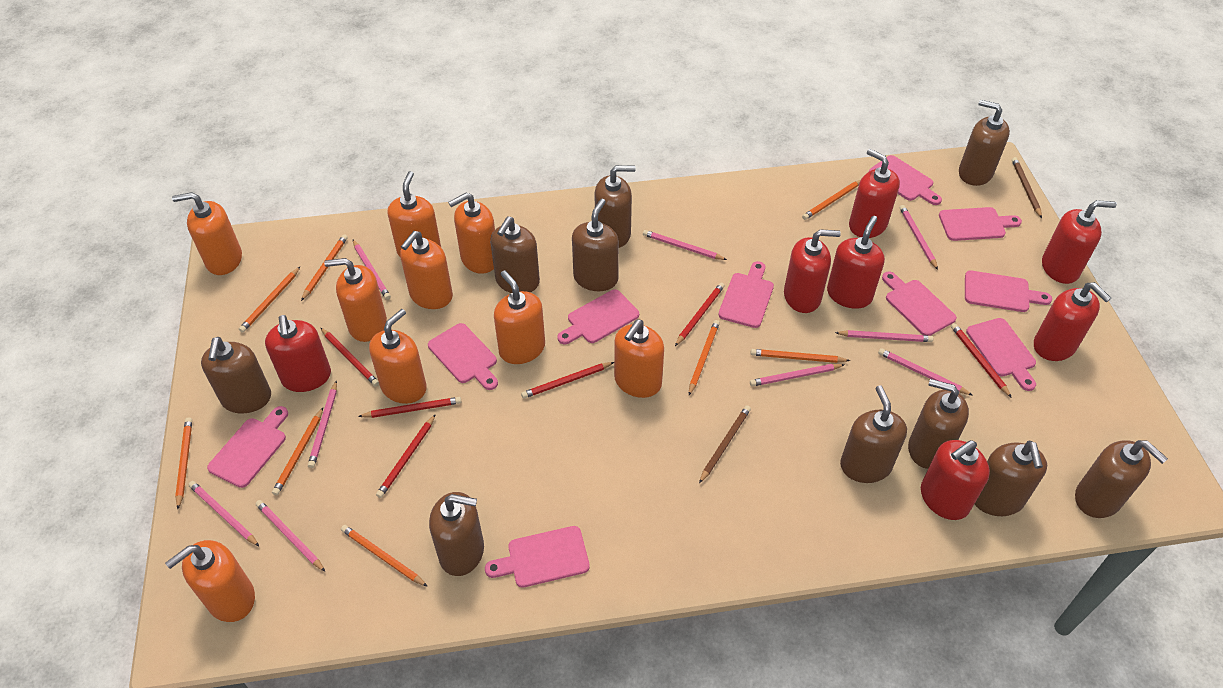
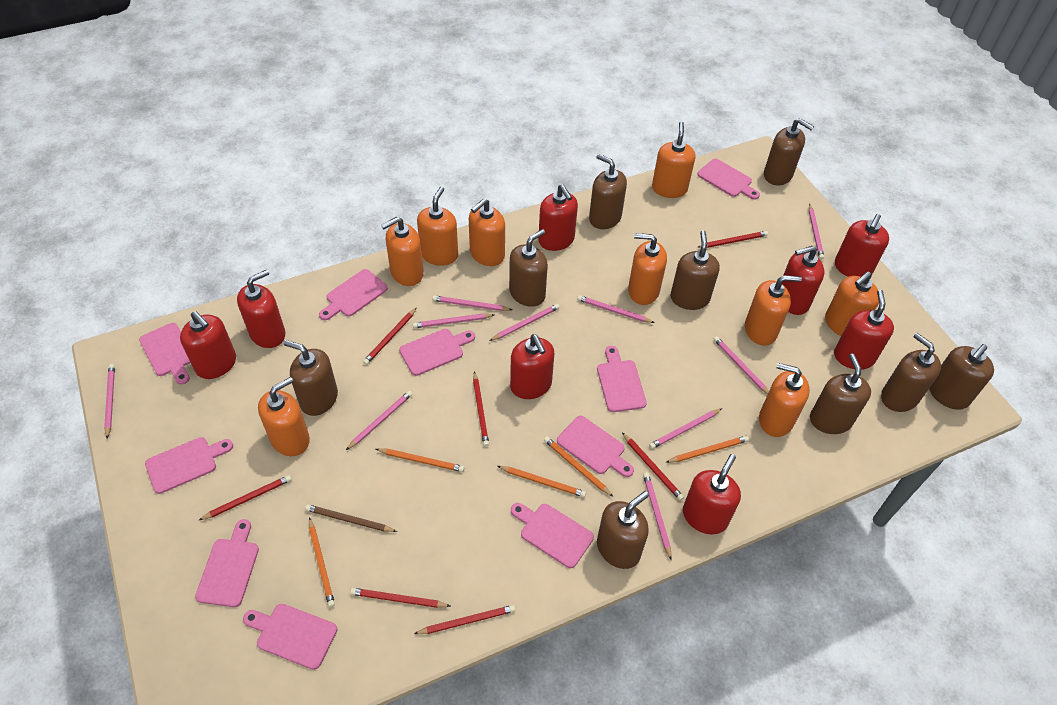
brown pencil: 2 -> 1
brown soap dispenser: 10 -> 9
orange pencil: 8 -> 5
pink pencil: 9 -> 10
red pencil: 6 -> 7
red soap dispenser: 7 -> 8

